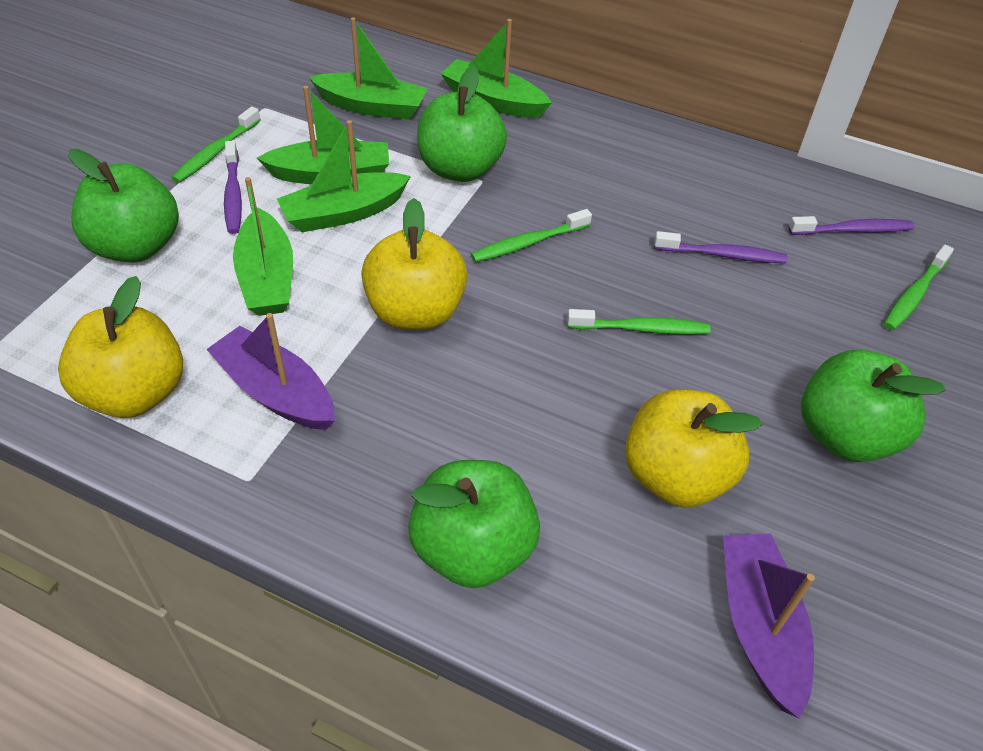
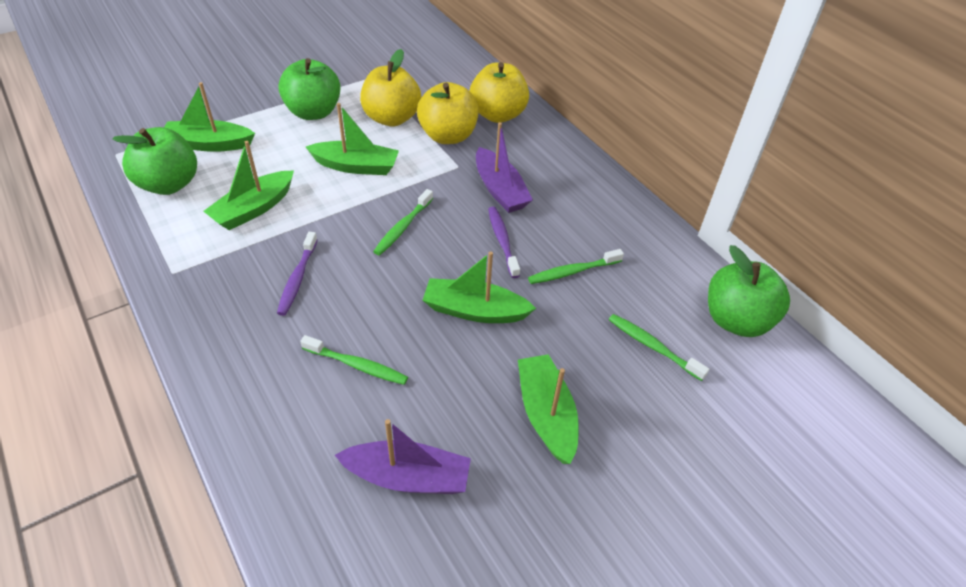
green apple: 4 -> 3
purple toothbrush: 3 -> 2

